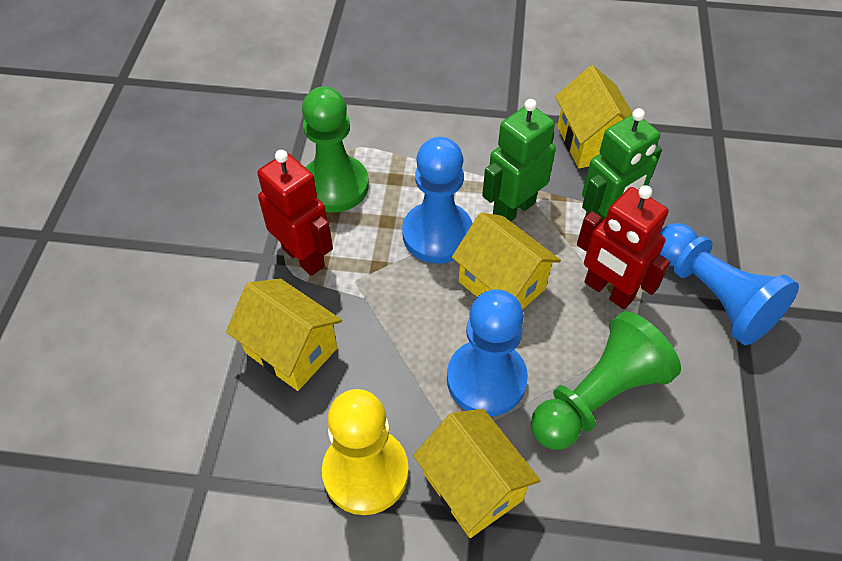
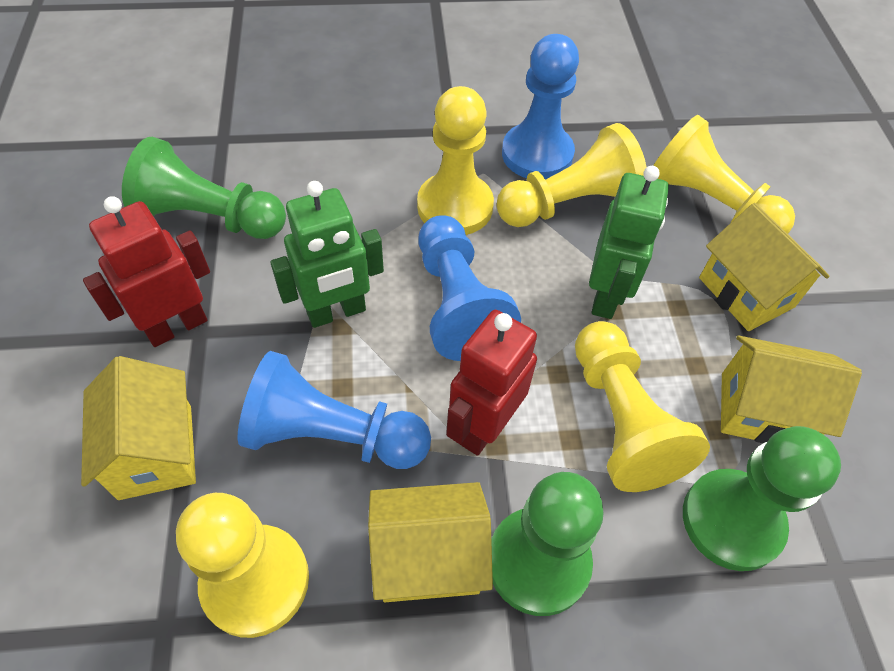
green pawn: 2 -> 3
yellow pawn: 1 -> 5

